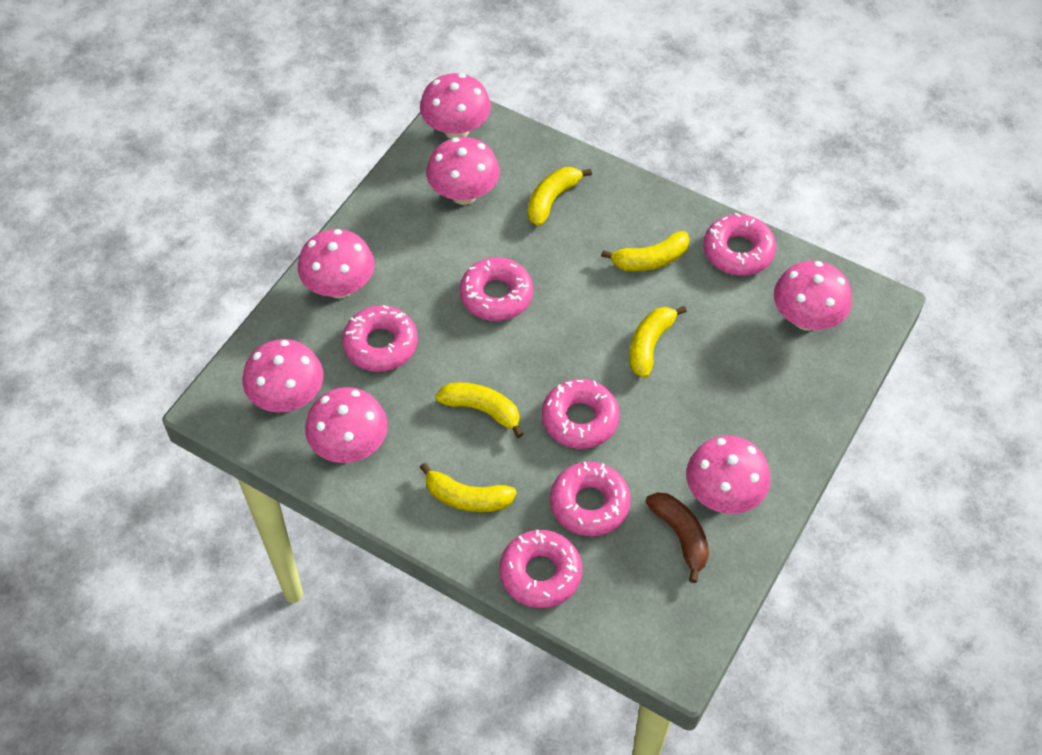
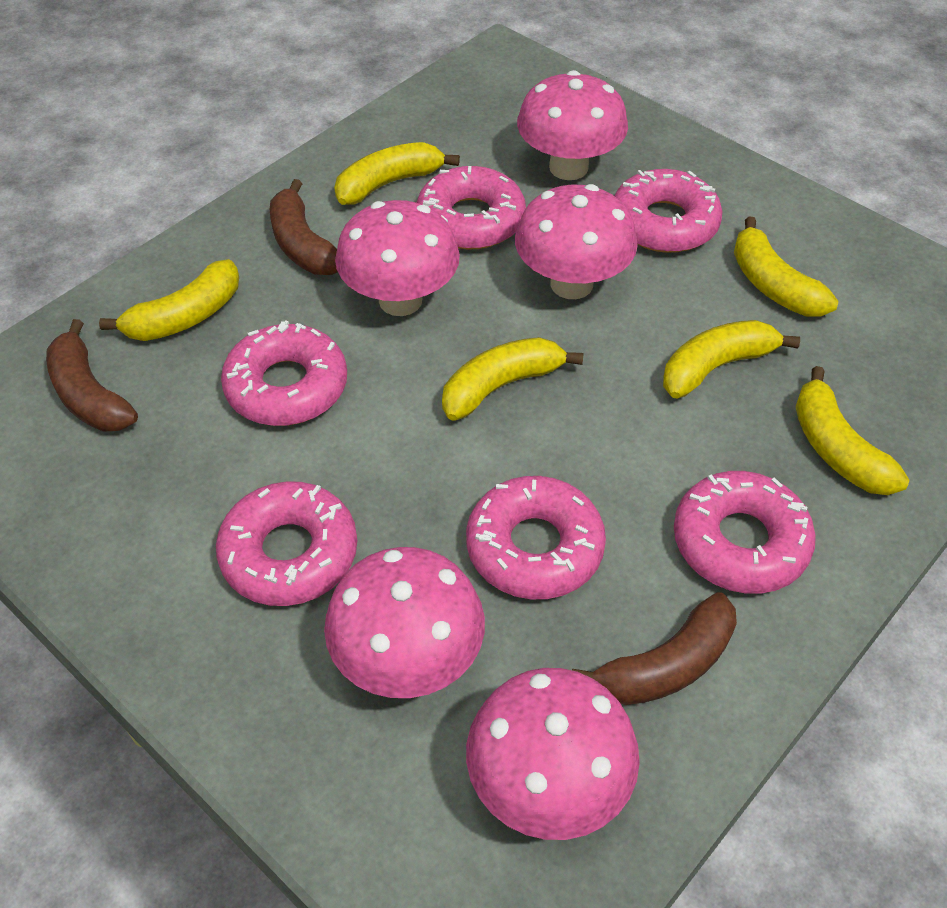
brown banana: 1 -> 3
pink mushroom: 7 -> 5
yellow banana: 5 -> 6

